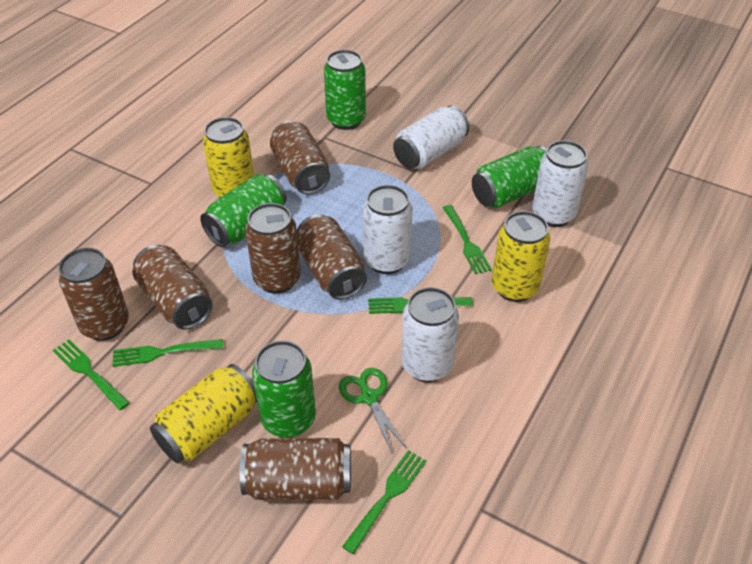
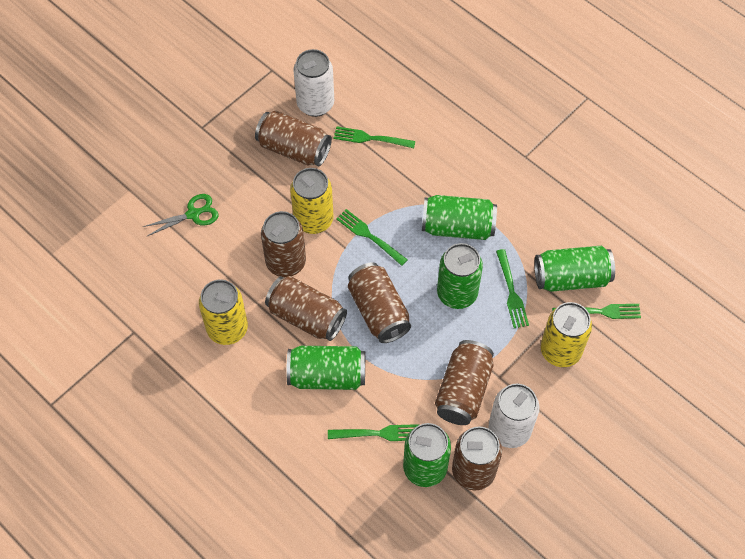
green can: 4 -> 5
white can: 4 -> 2

